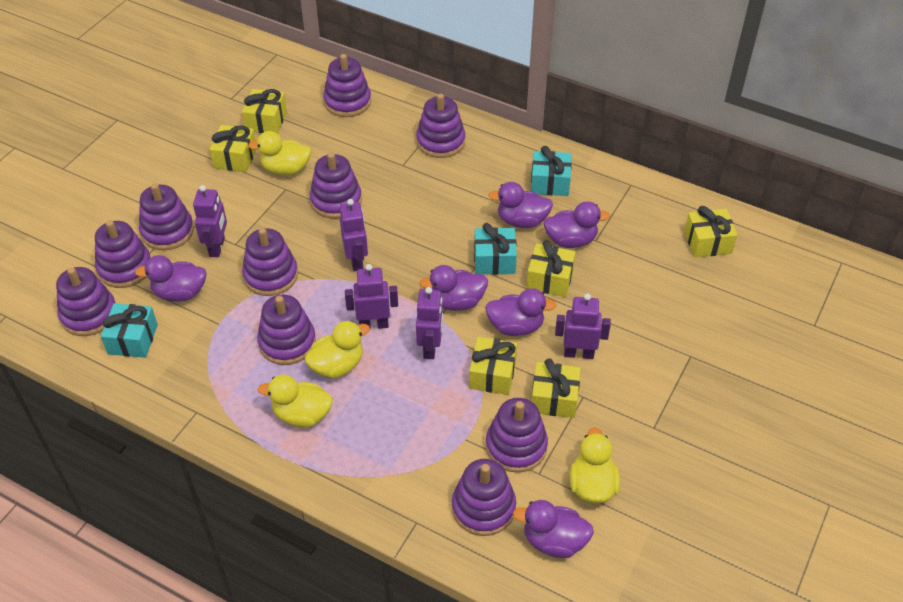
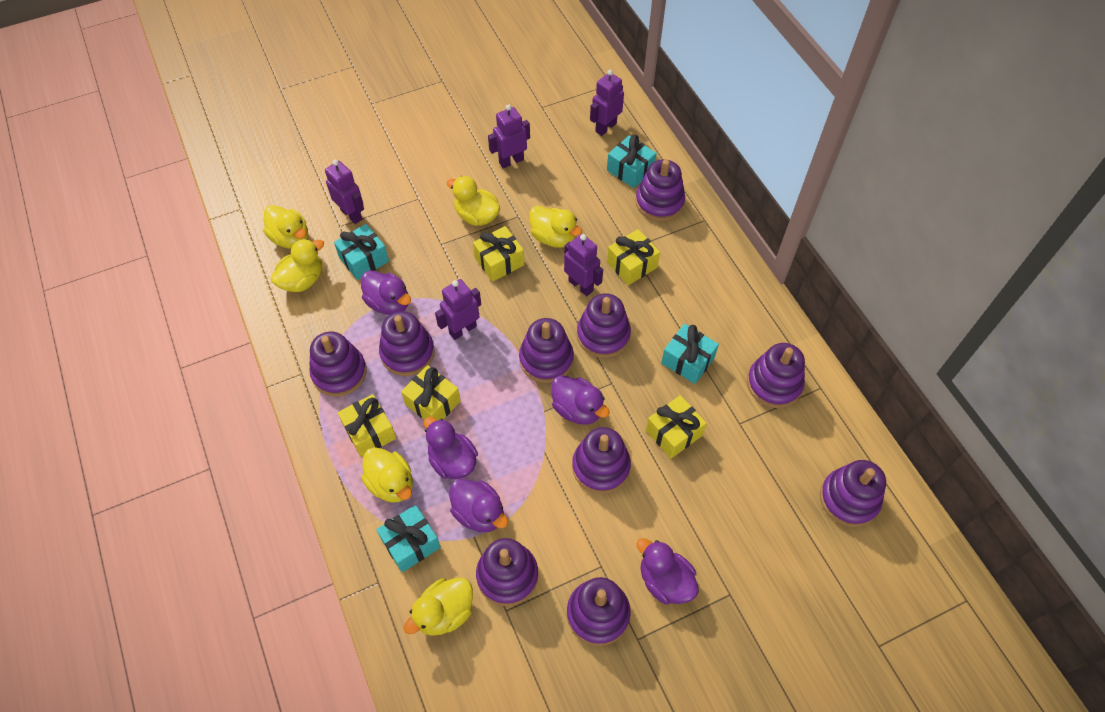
purple duck: 6 -> 5
turquoise gift: 3 -> 4
yellow duck: 4 -> 6
yellow gift: 6 -> 5

